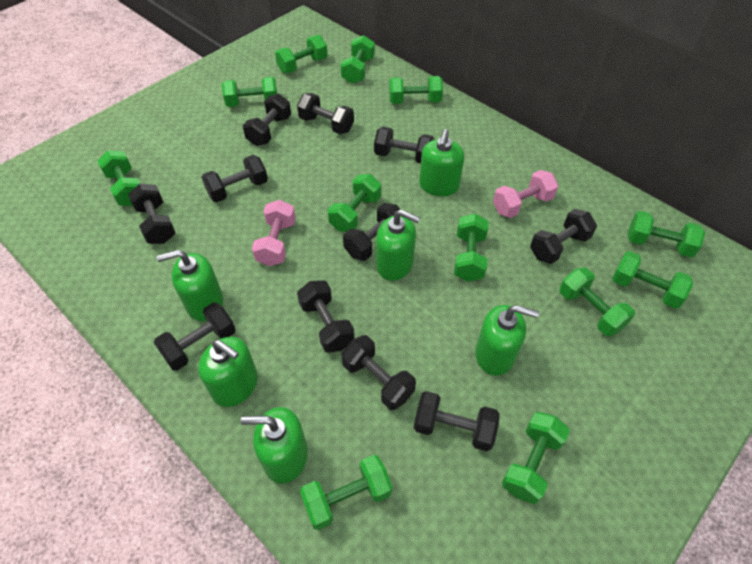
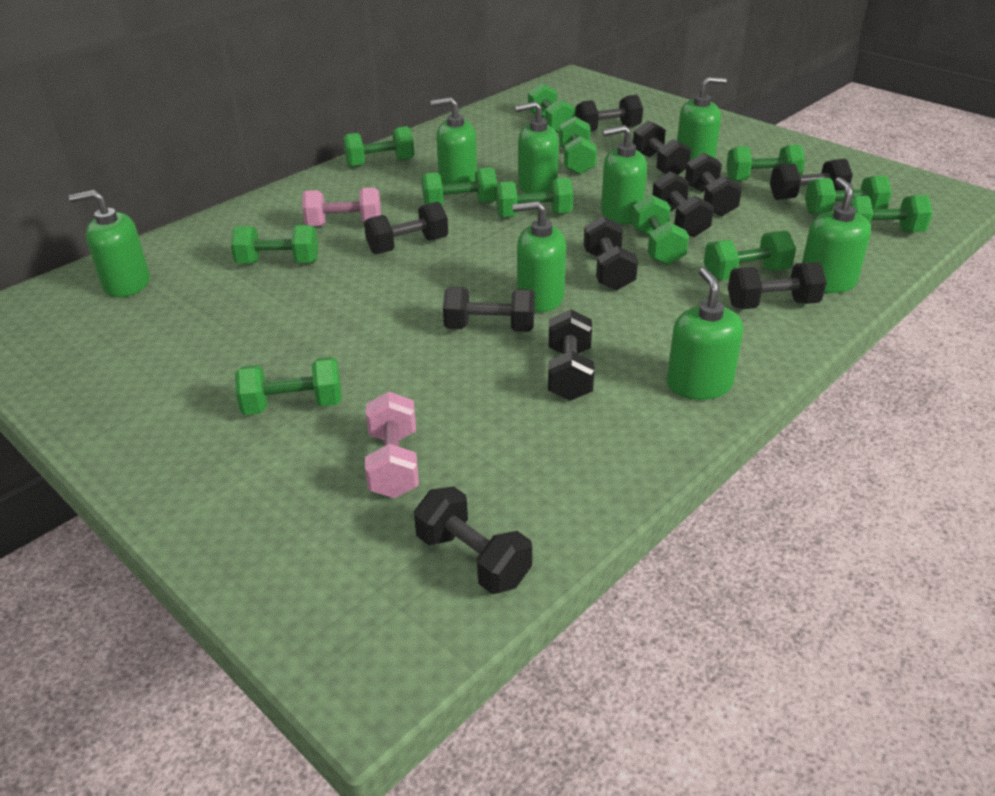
green soap dispenser: 6 -> 8

